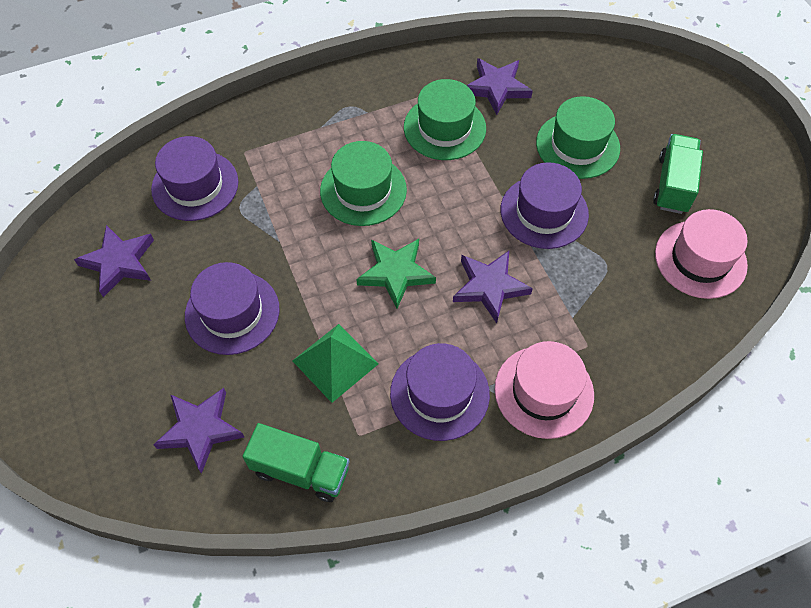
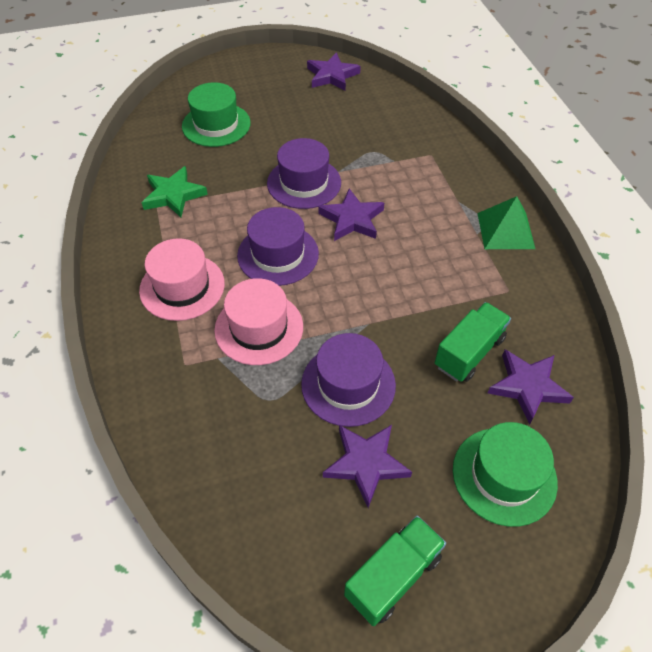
green hat: 3 -> 2
purple hat: 4 -> 3

